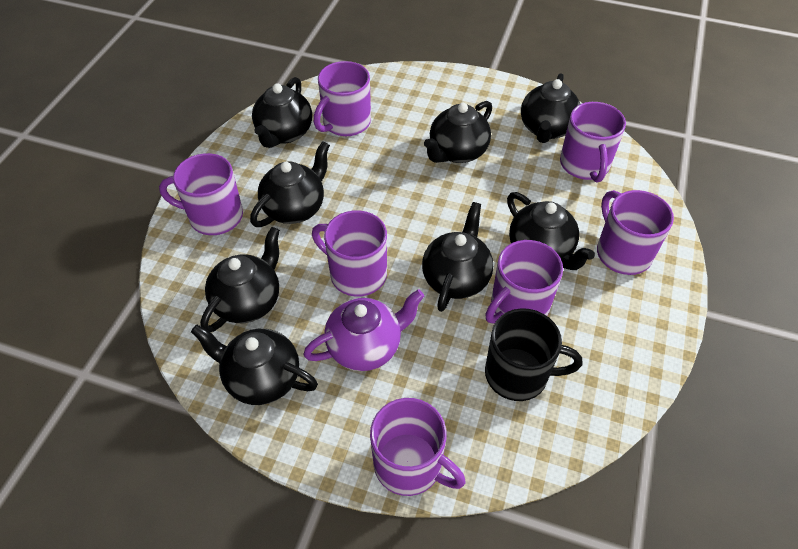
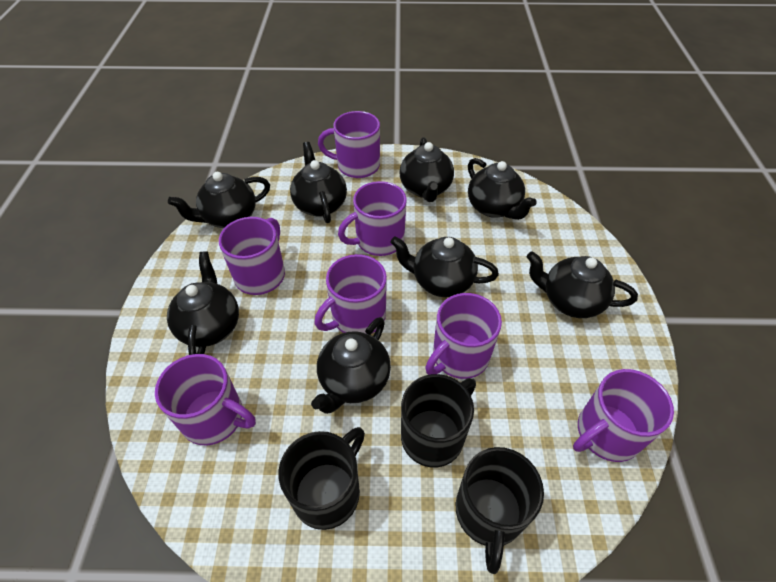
black mug: 1 -> 3
purple teapot: 1 -> 0

